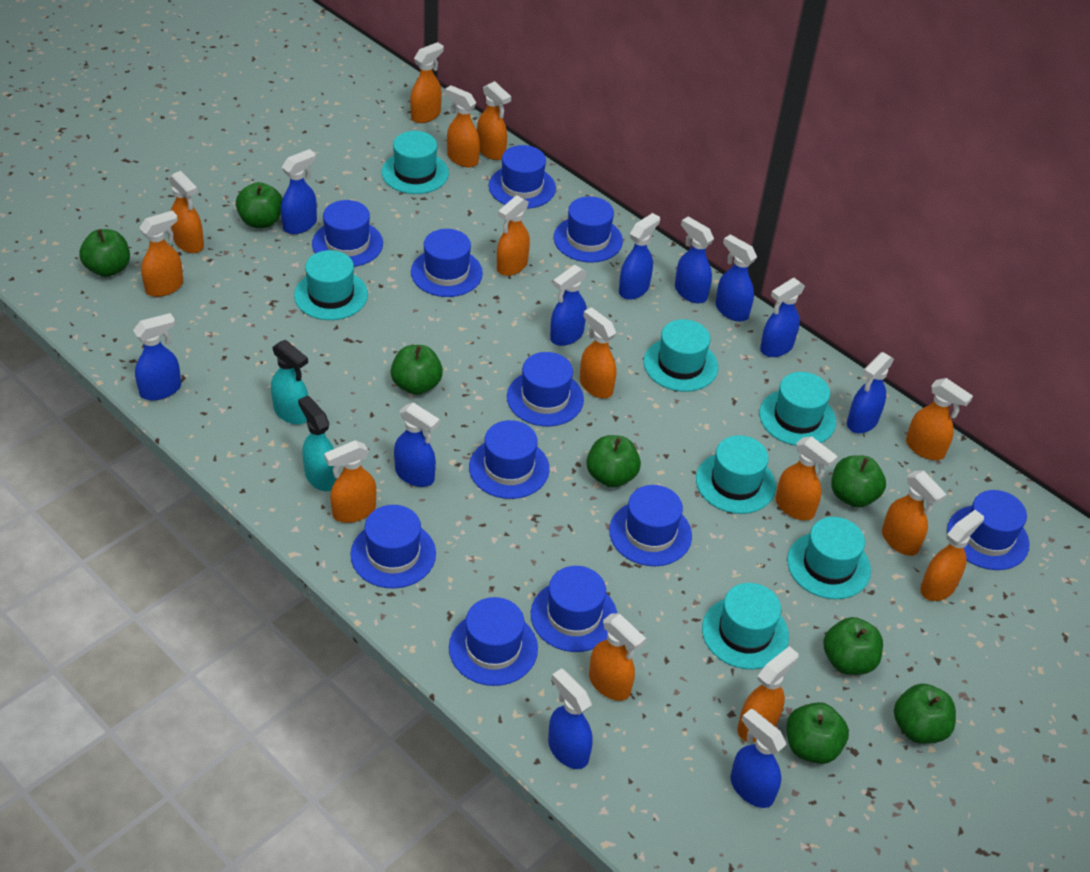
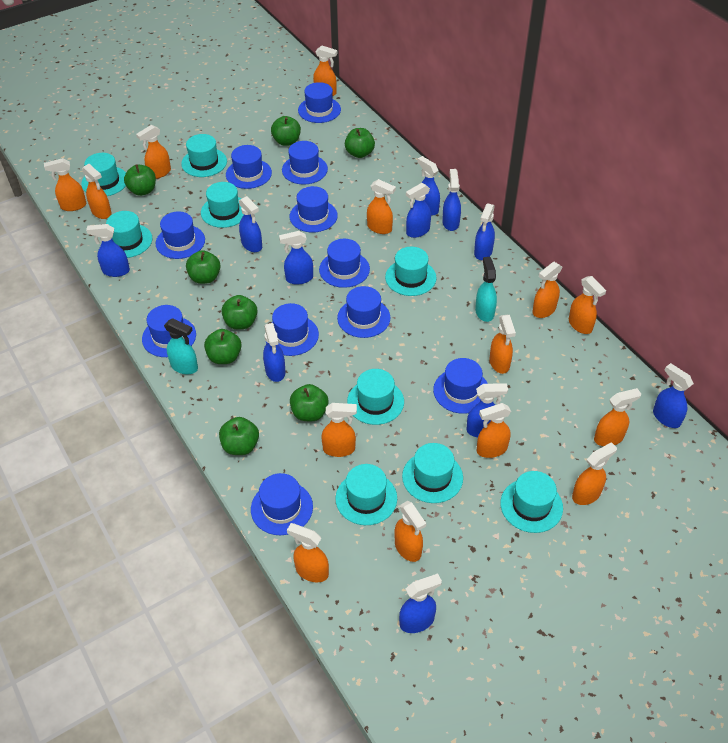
turquoise hat: 7 -> 9

